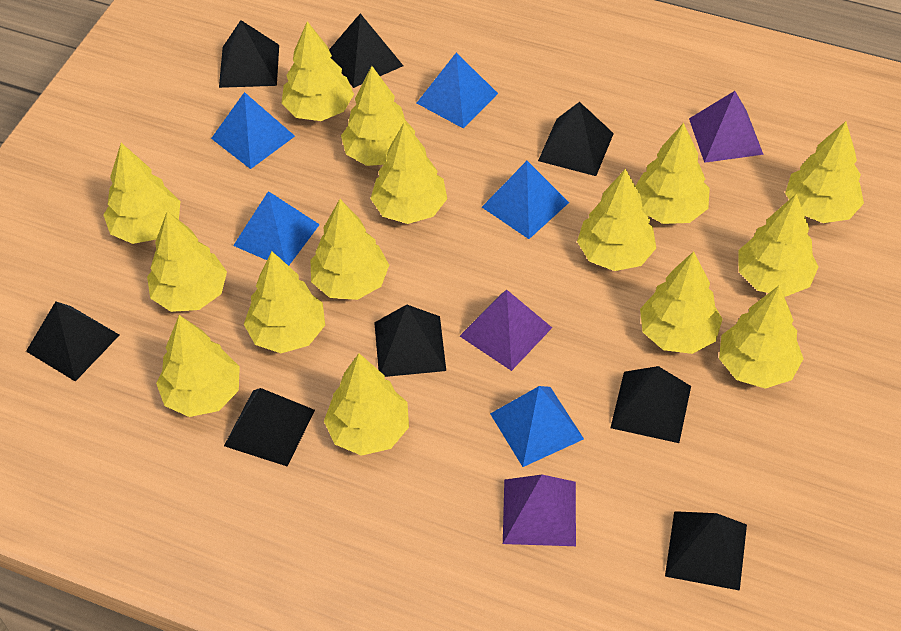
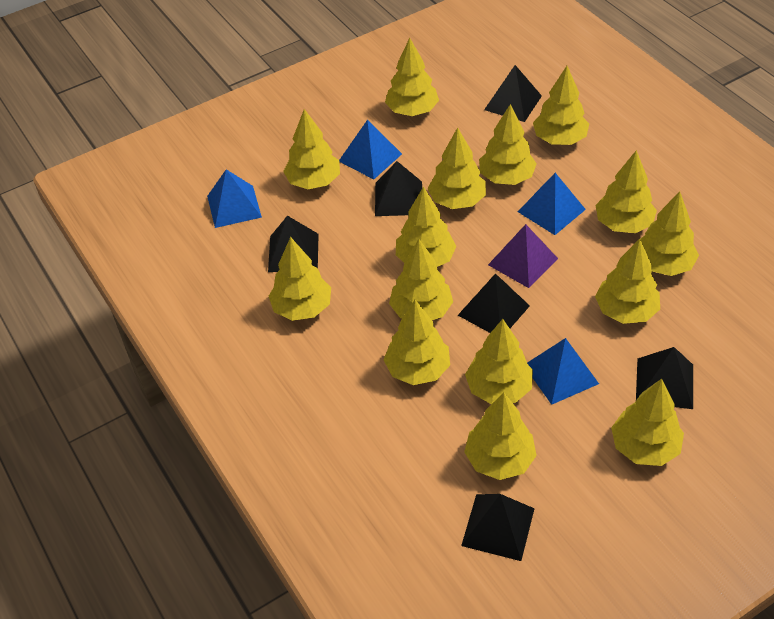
black pyramid: 8 -> 6
blue pyramid: 5 -> 4
purple pyramid: 3 -> 1

